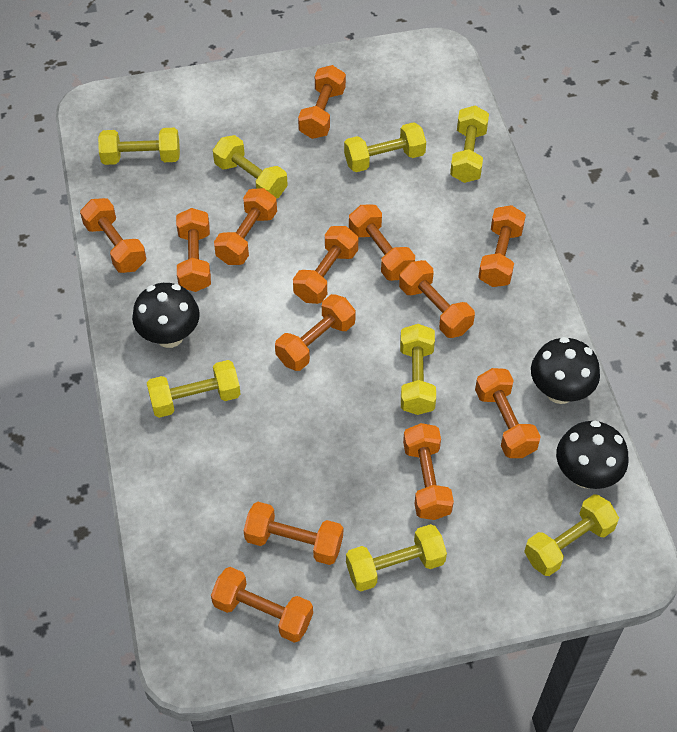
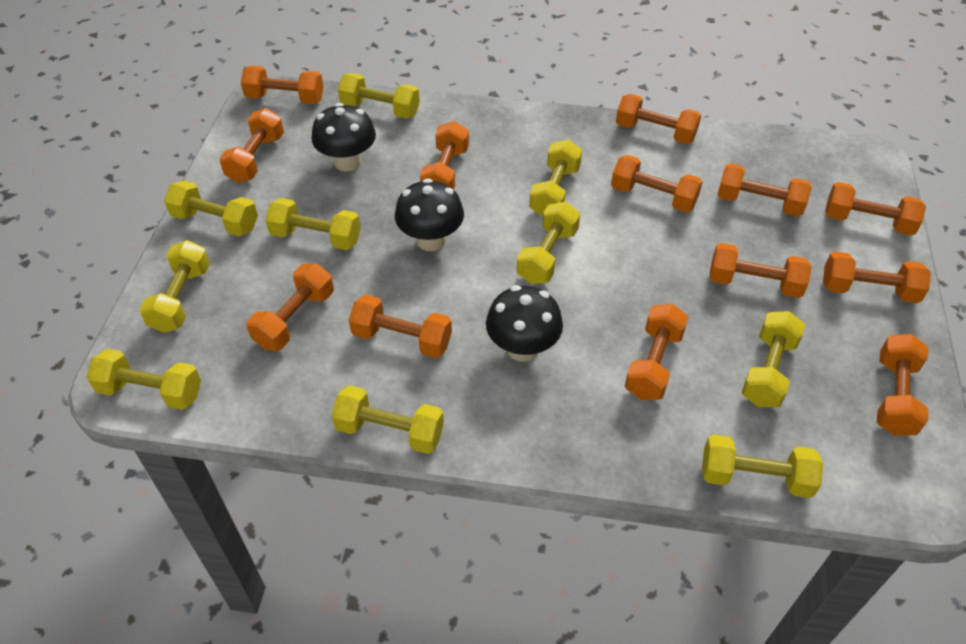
yellow dumbbell: 8 -> 10

